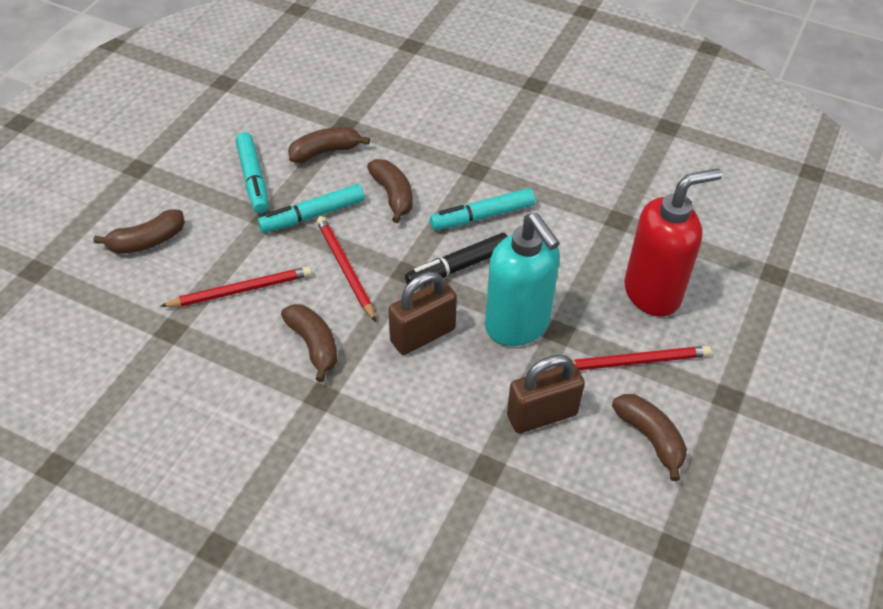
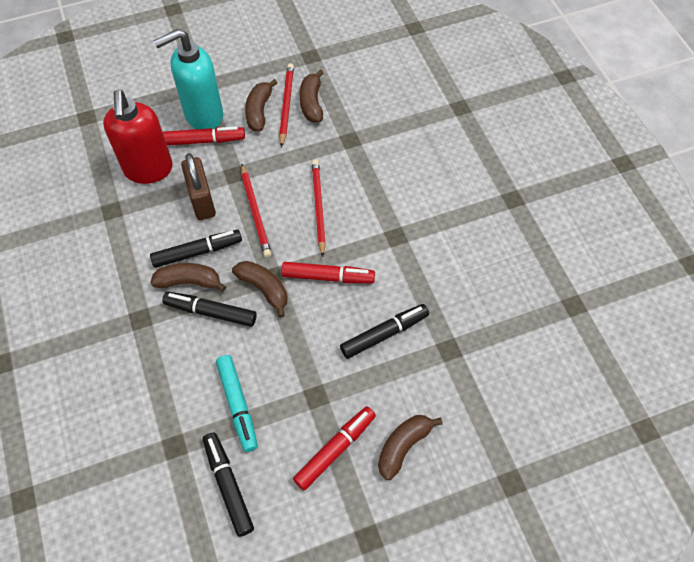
black marker: 1 -> 4
brown padlock: 2 -> 1
red marker: 0 -> 3
turquoise marker: 3 -> 1

